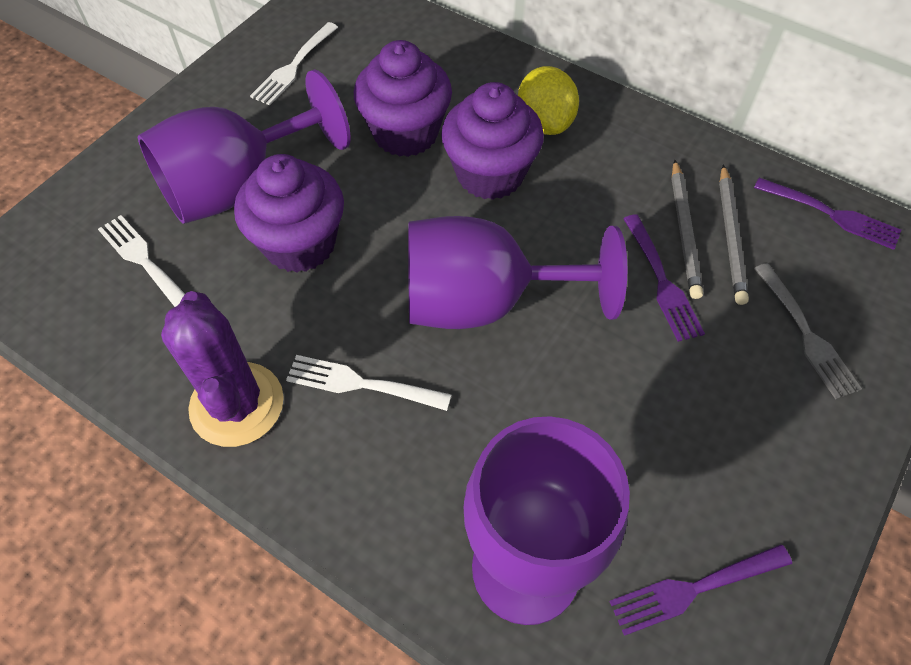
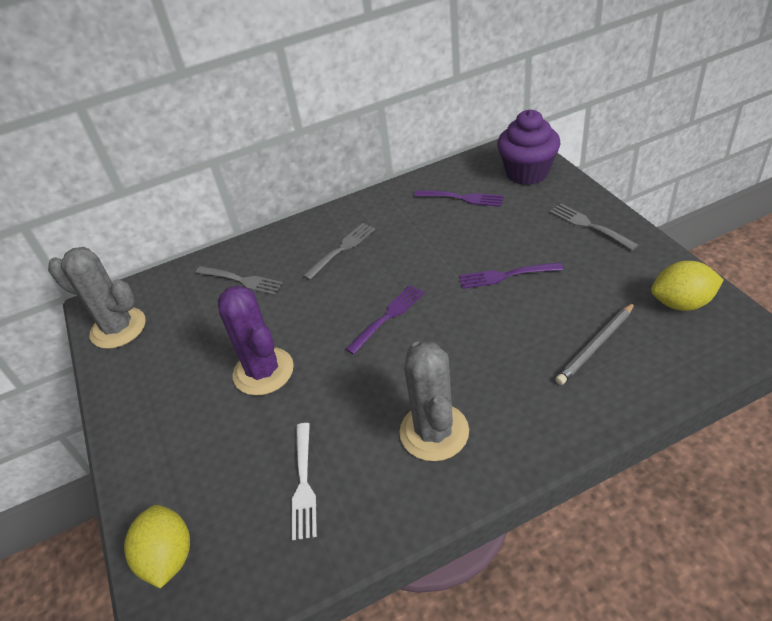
grey cactus: 0 -> 2
grey fork: 1 -> 3
grey pencil: 2 -> 1
purple cupcake: 3 -> 1
purple goblet: 3 -> 0
white fork: 3 -> 1
yellow lemon: 1 -> 2

